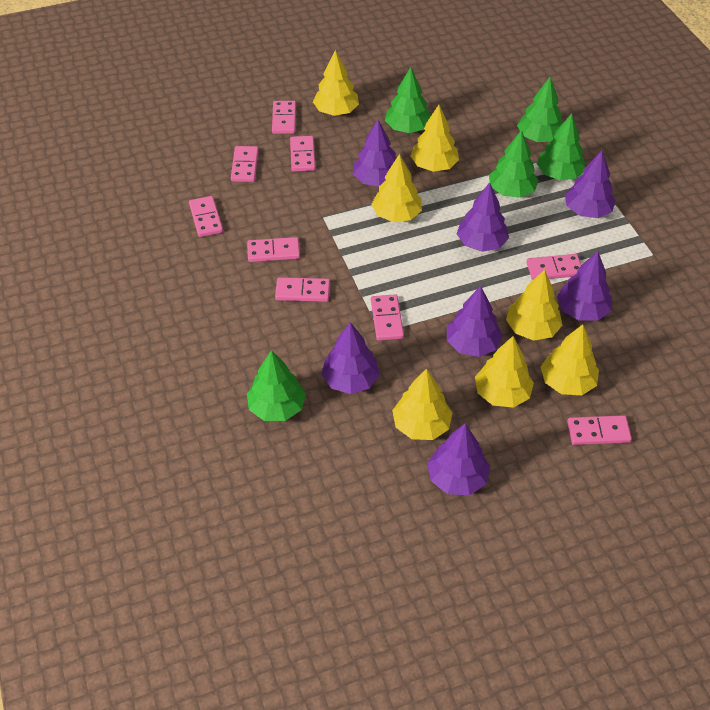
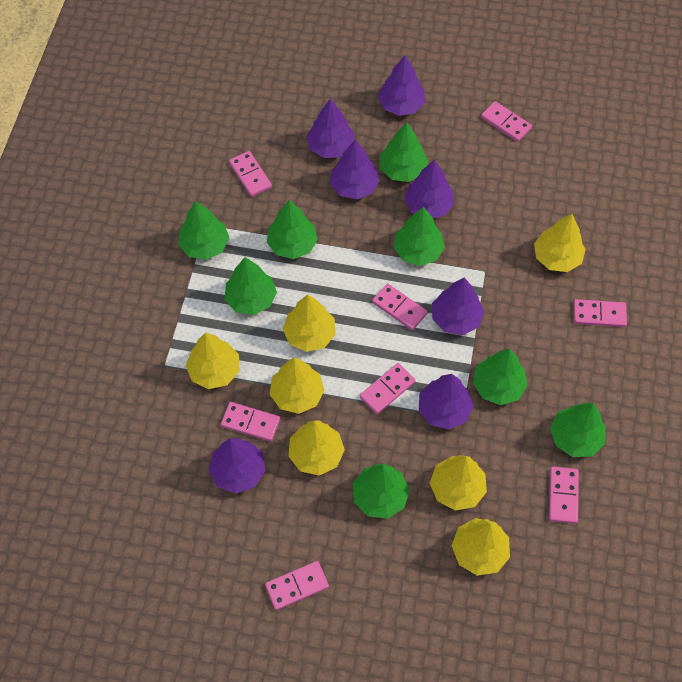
green tree: 5 -> 8
pink domino: 9 -> 8

